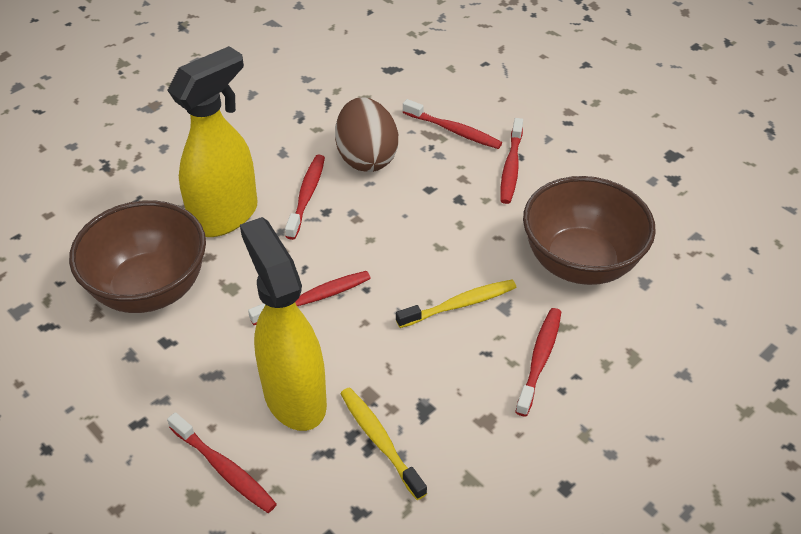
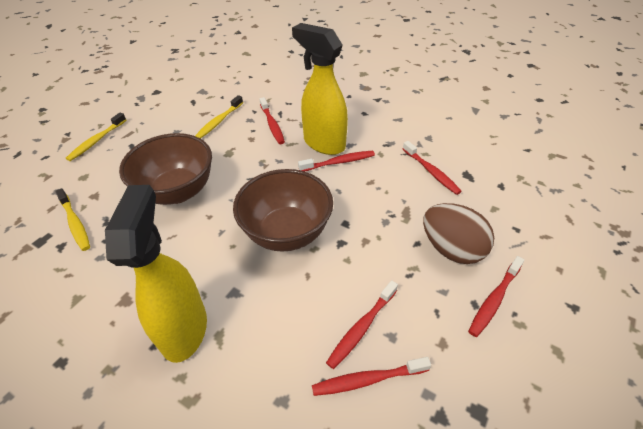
yellow toothbrush: 2 -> 3

